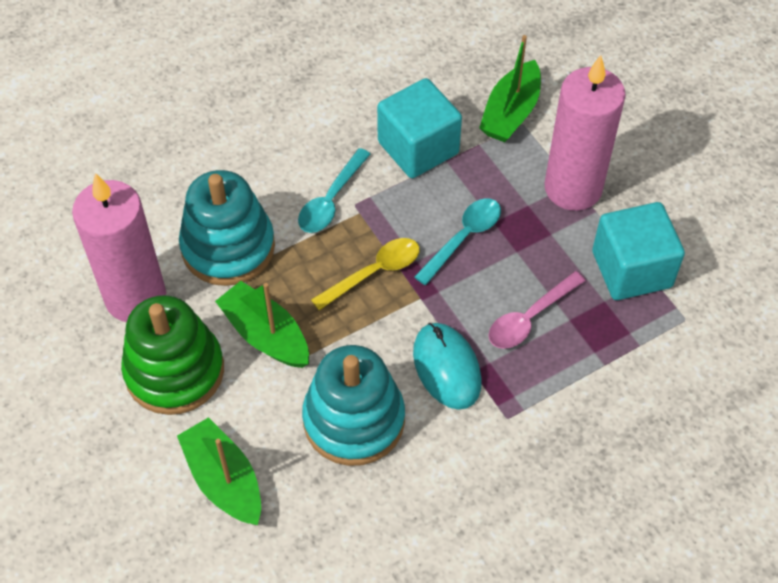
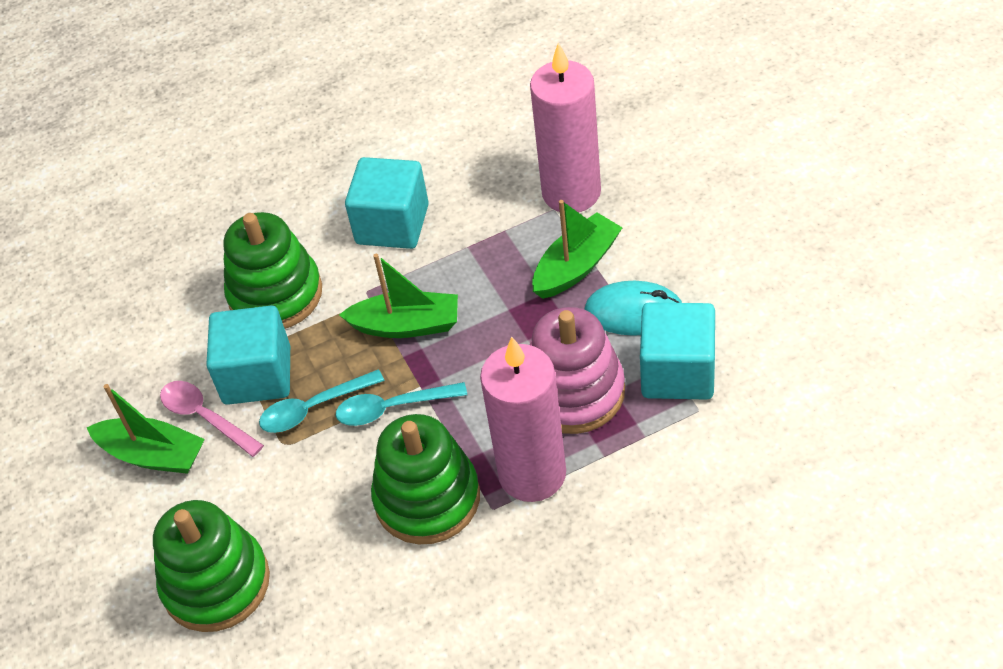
green stacking toy: 1 -> 3
pink stacking toy: 0 -> 1
turquoise cube: 2 -> 3
turquoise stacking toy: 2 -> 0
yellow spoon: 1 -> 0

